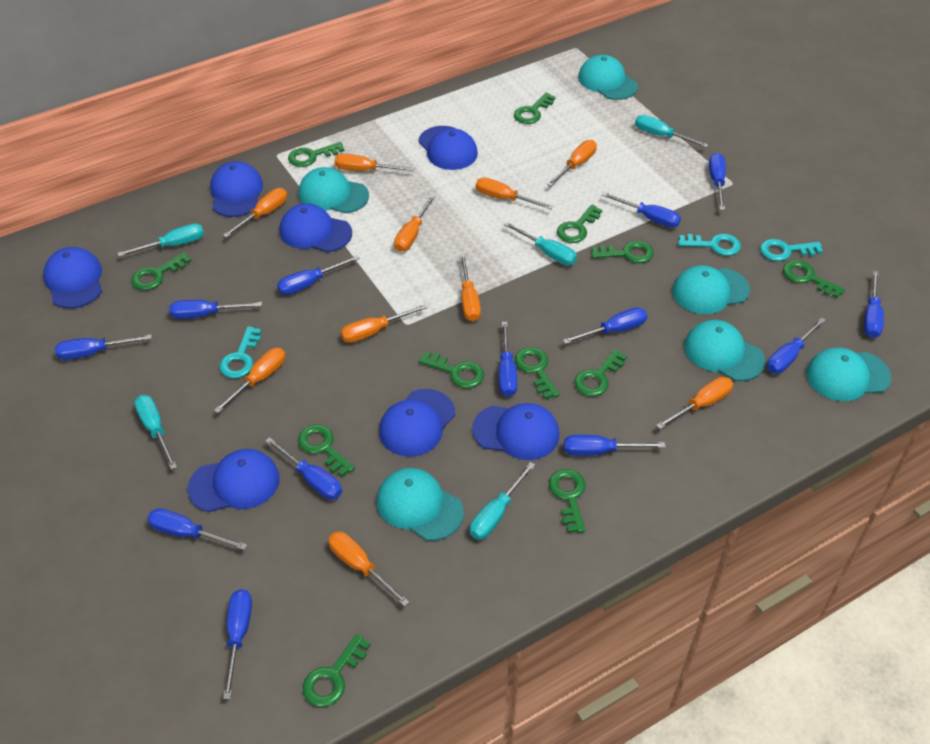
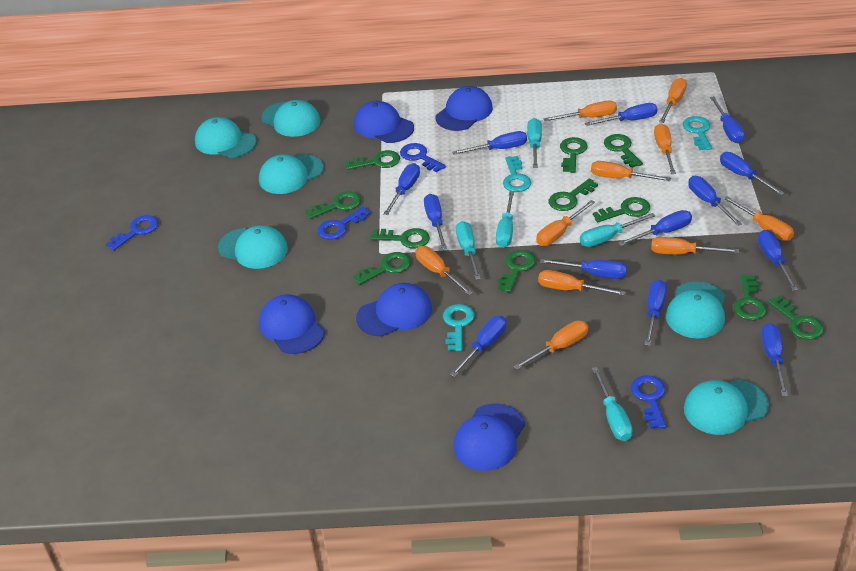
blue cap: 7 -> 5
blue key: 0 -> 4
green key: 12 -> 11

